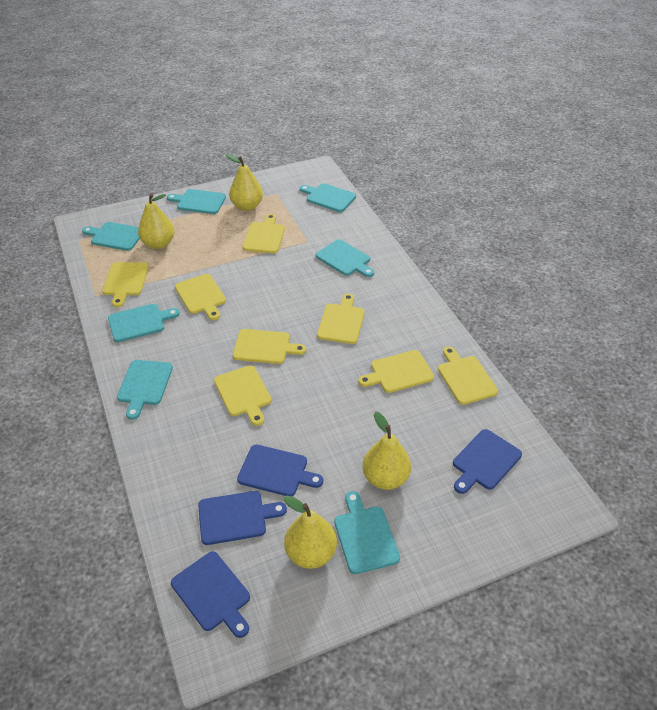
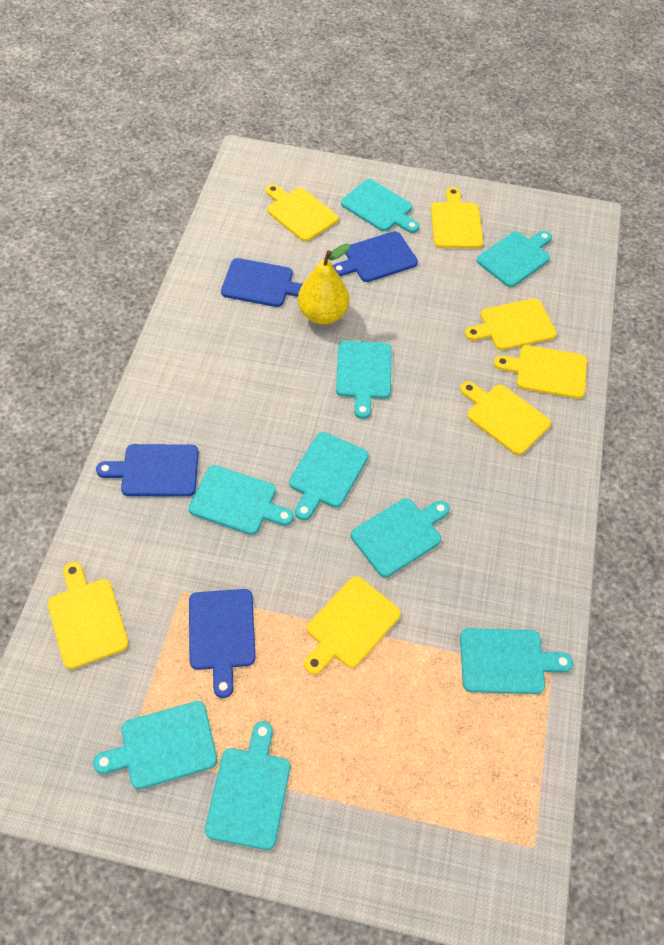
turquoise cutting board: 7 -> 9
yellow cutting board: 8 -> 7
yellow pear: 4 -> 1

